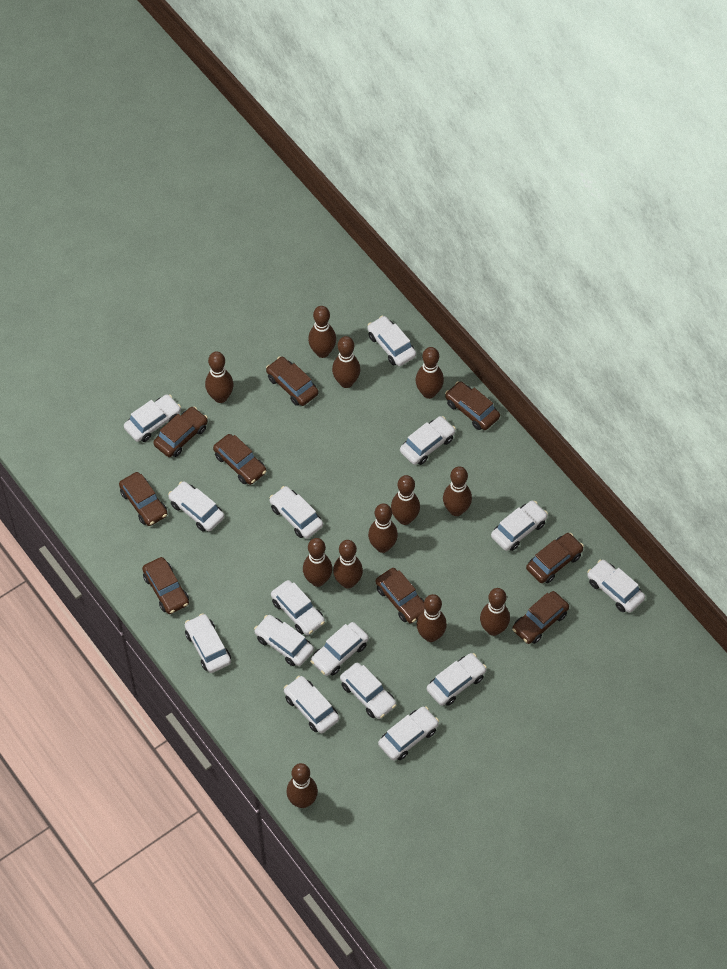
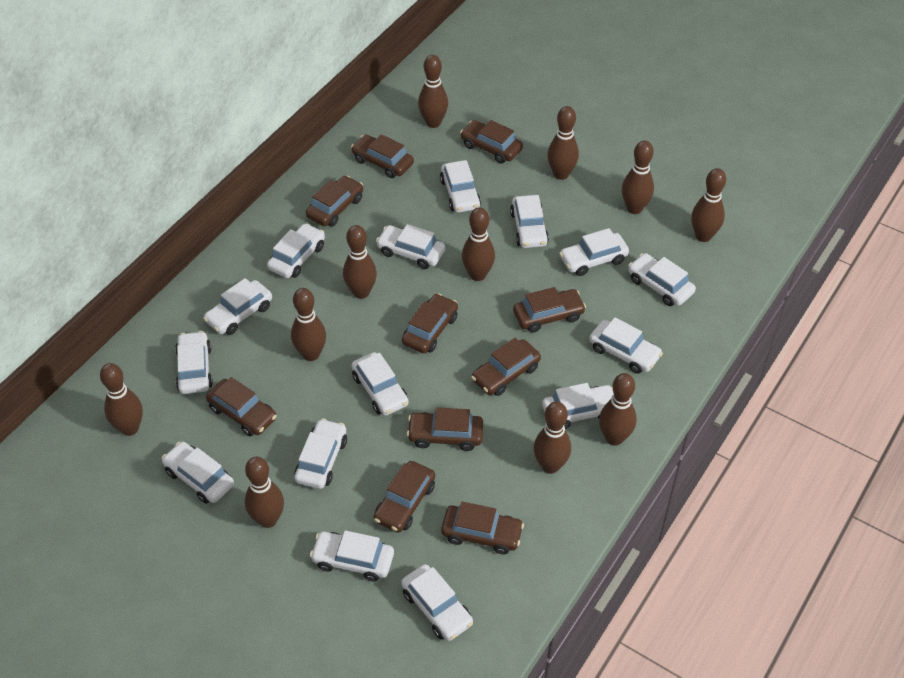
brown bowling pin: 12 -> 11
brown car: 9 -> 10

